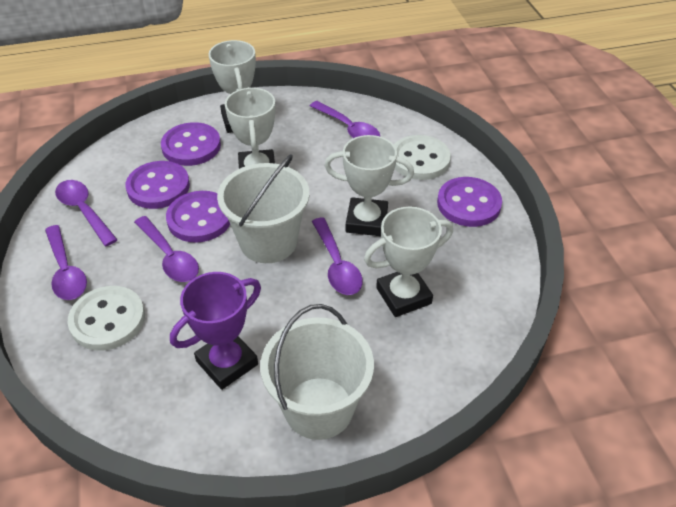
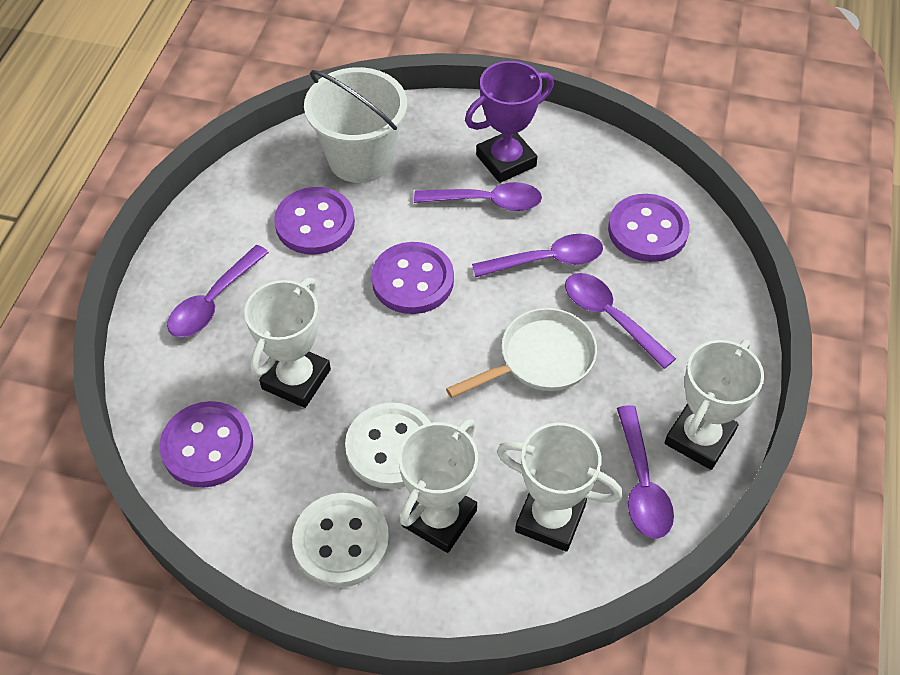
white bucket: 2 -> 1
white pan: 0 -> 1

